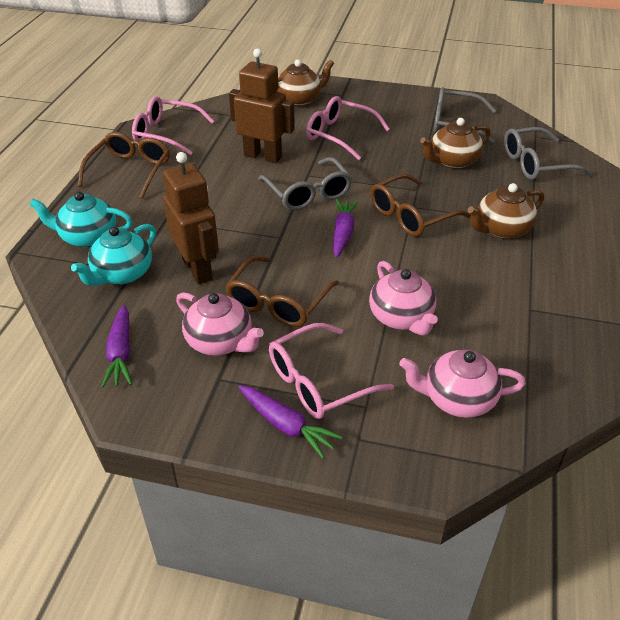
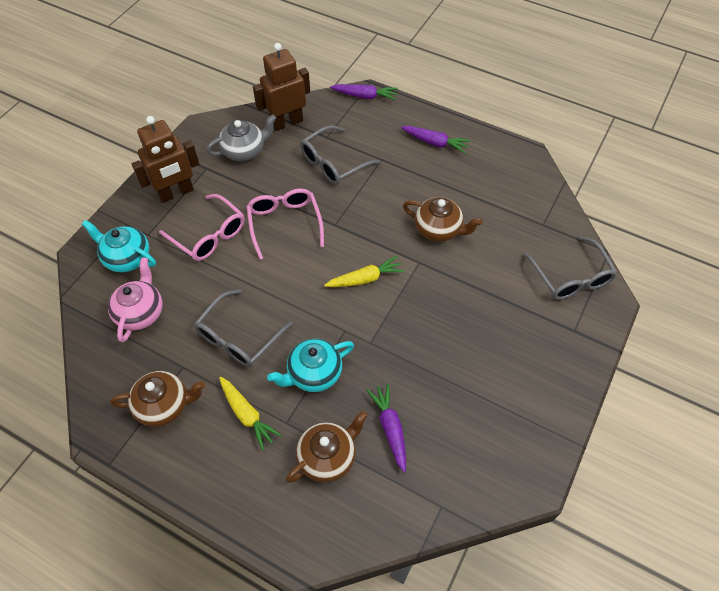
brown glasses: 3 -> 0
grey teapot: 0 -> 1
pink glasses: 3 -> 2
pink teapot: 3 -> 1
yellow carrot: 0 -> 2

